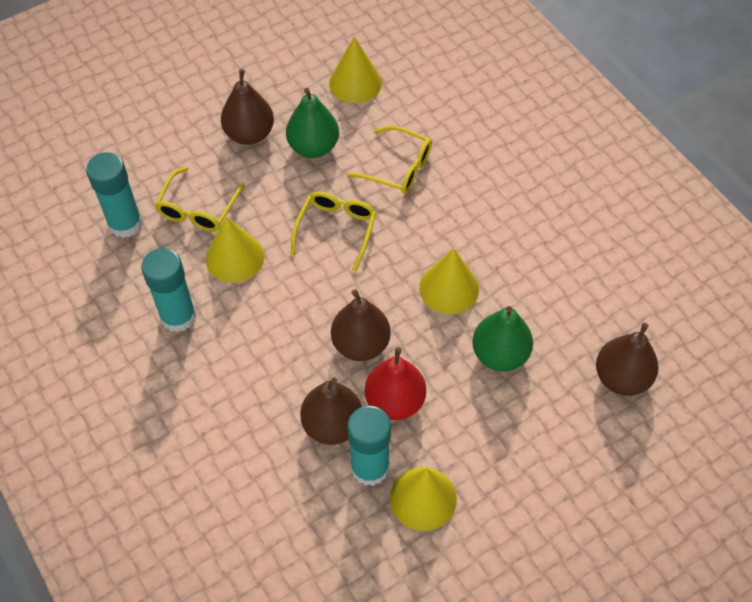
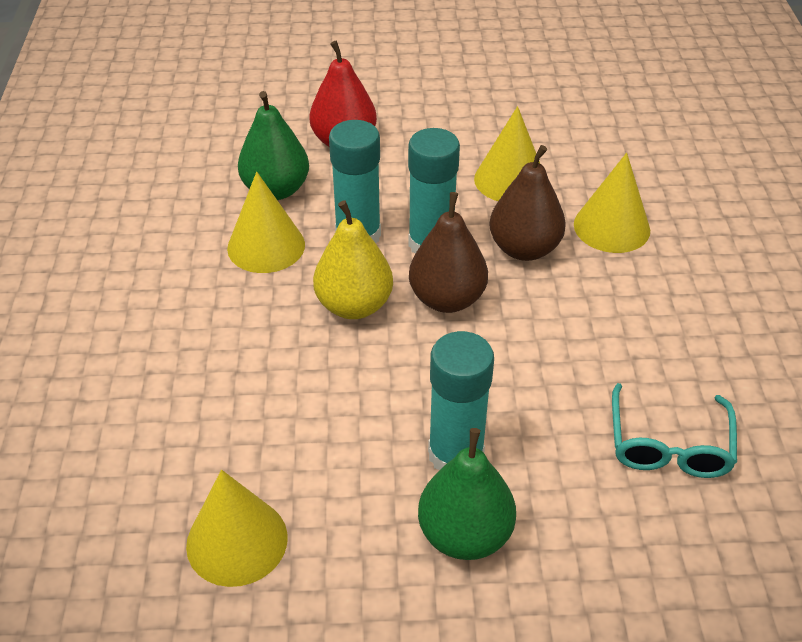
brown pear: 4 -> 2
turquoise glasses: 0 -> 1
yellow glasses: 3 -> 0
yellow pear: 0 -> 1

